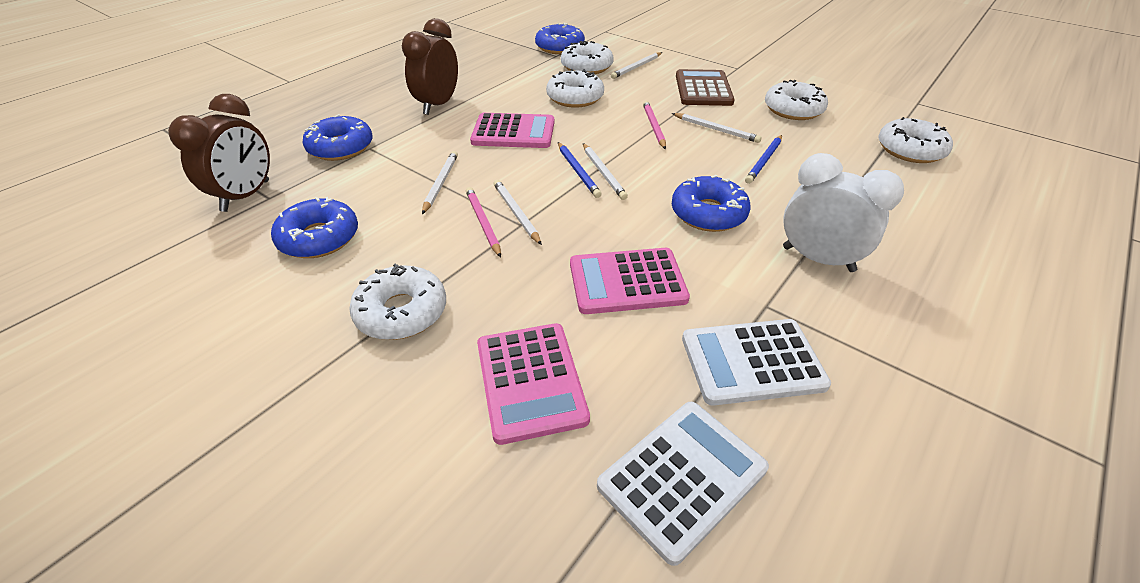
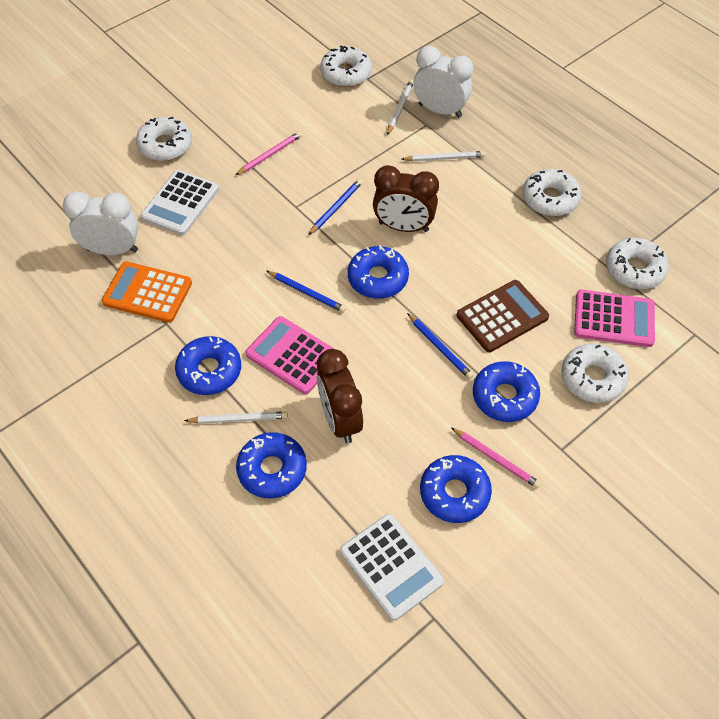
blue donut: 4 -> 5
blue pencil: 2 -> 3
orange calculator: 0 -> 1
pink calculator: 3 -> 2
white clock: 1 -> 2
white pencil: 5 -> 3

